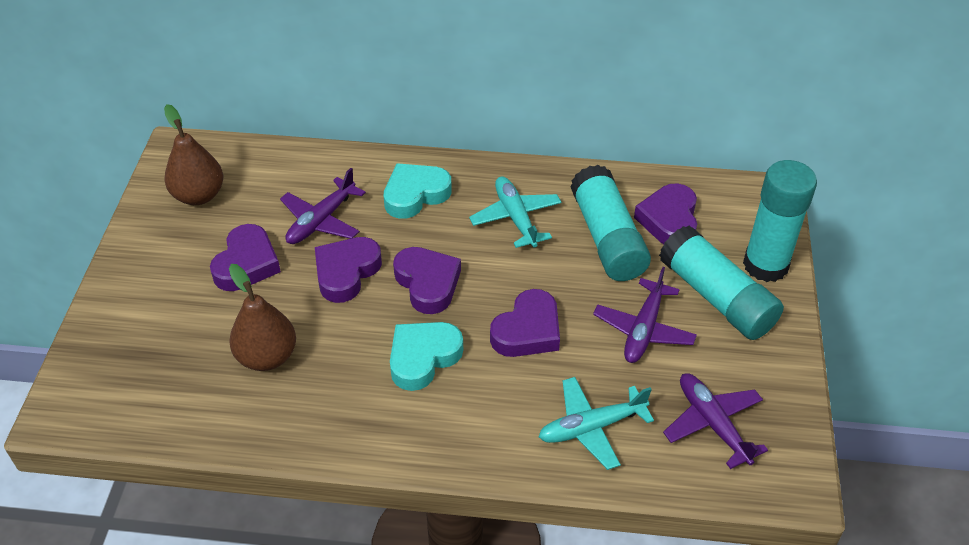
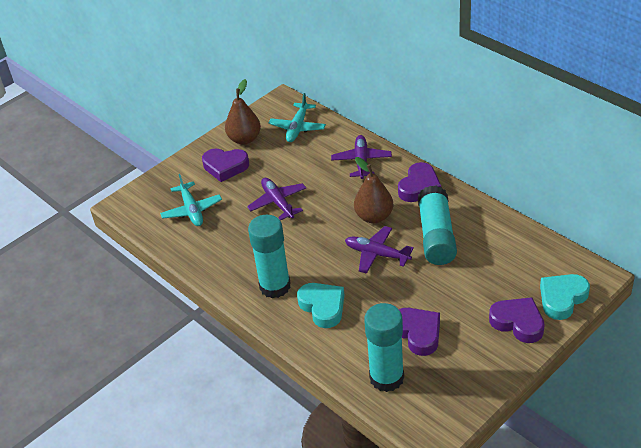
purple heart: 5 -> 4

